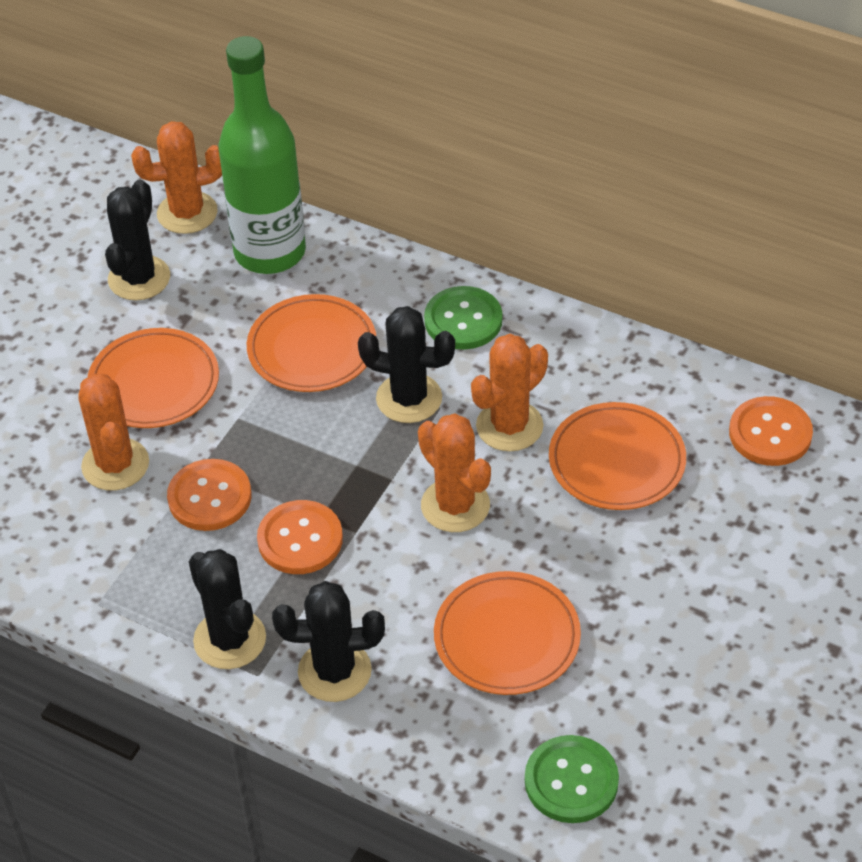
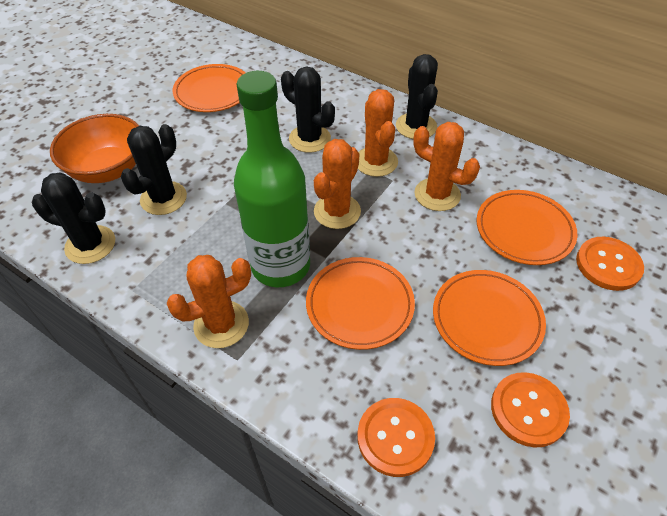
green button: 2 -> 0
orange bowl: 0 -> 1

